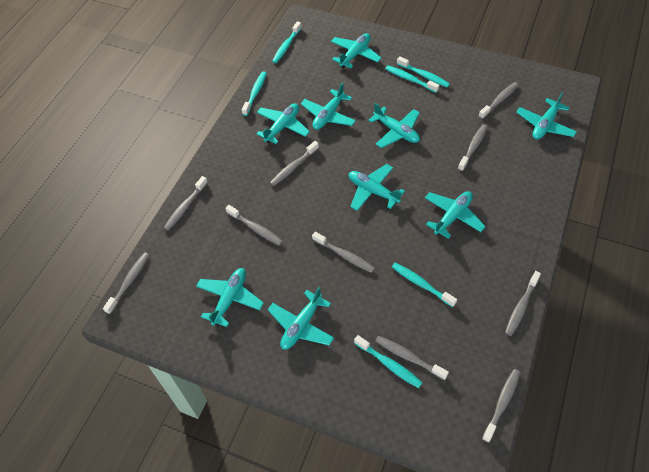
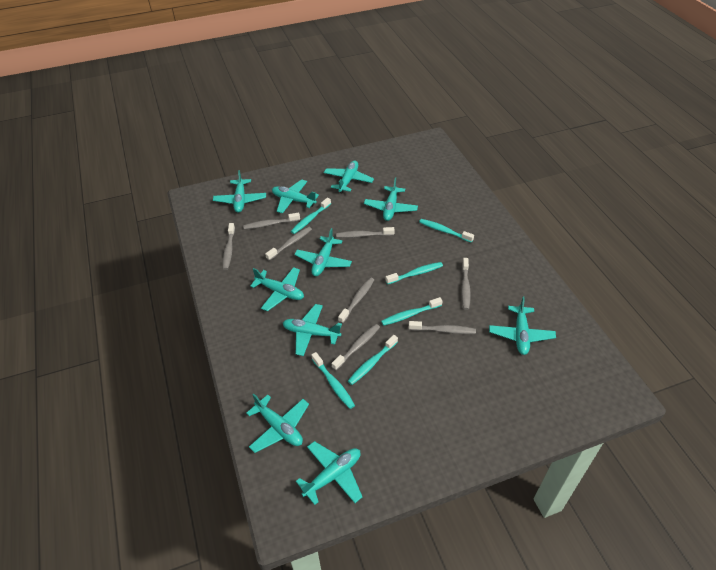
grey toothbrush: 10 -> 8
turquoise plane: 9 -> 10

